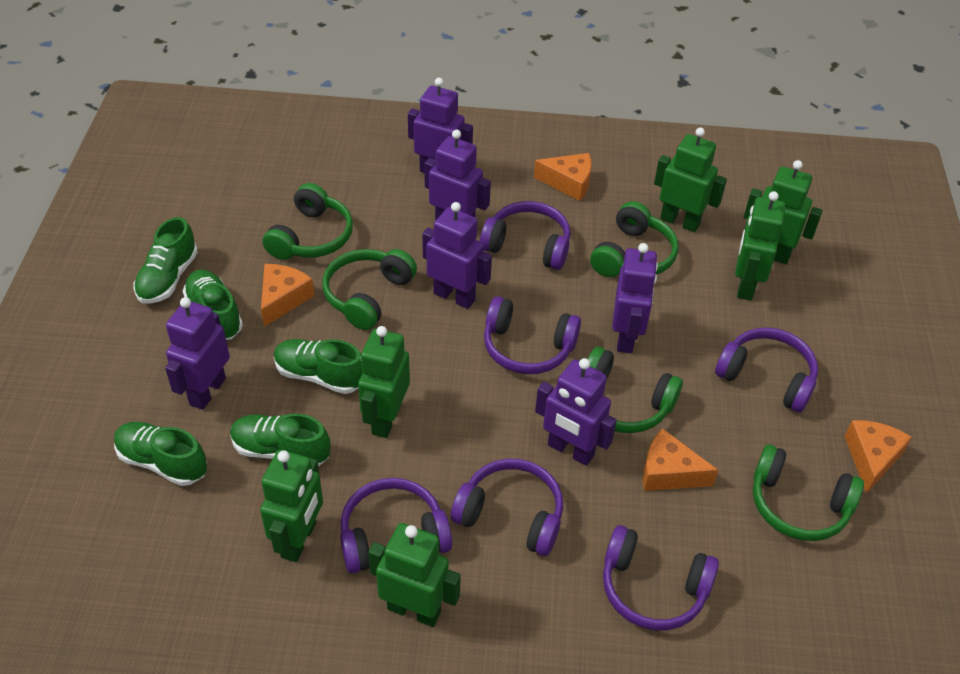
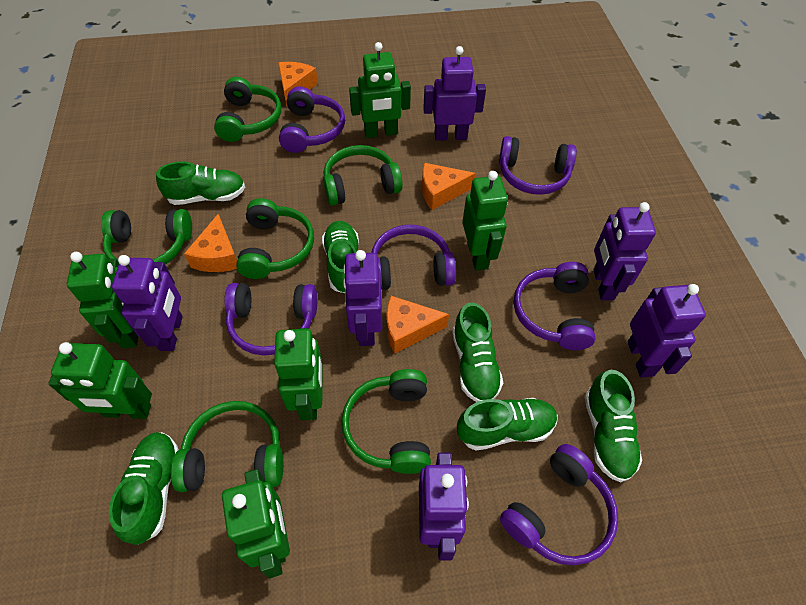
green headphones: 5 -> 6
green shoe: 5 -> 6

